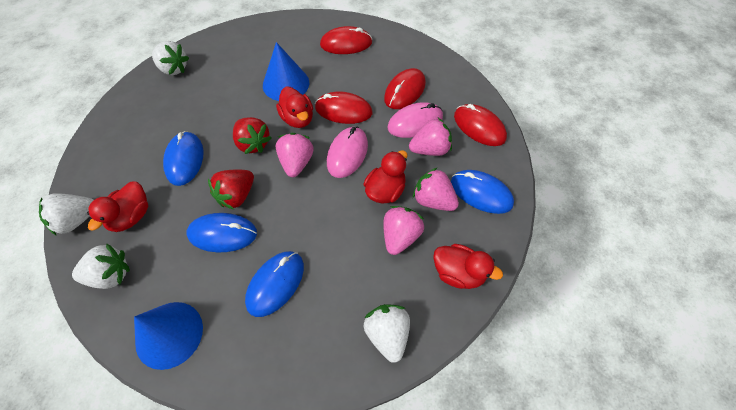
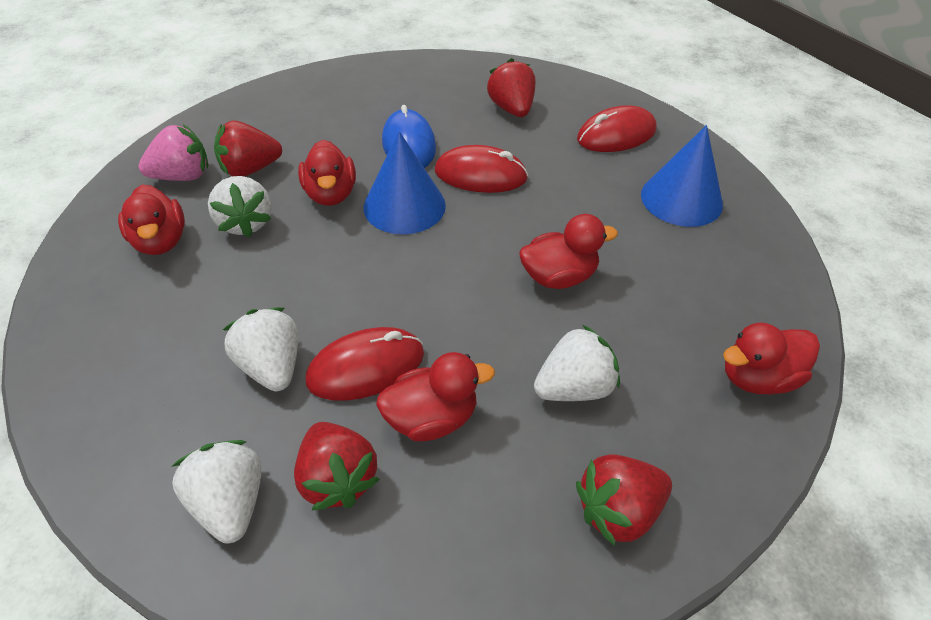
blue mouse: 4 -> 1
pink mouse: 2 -> 0
pink strawberry: 4 -> 1
red duck: 4 -> 5
red mouse: 4 -> 3
red strawberry: 2 -> 4

